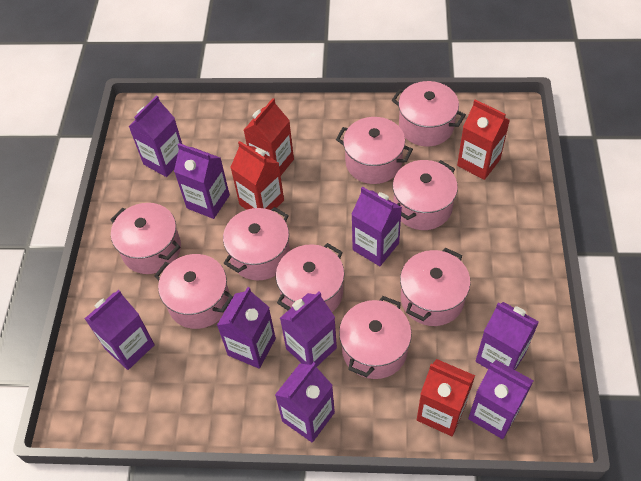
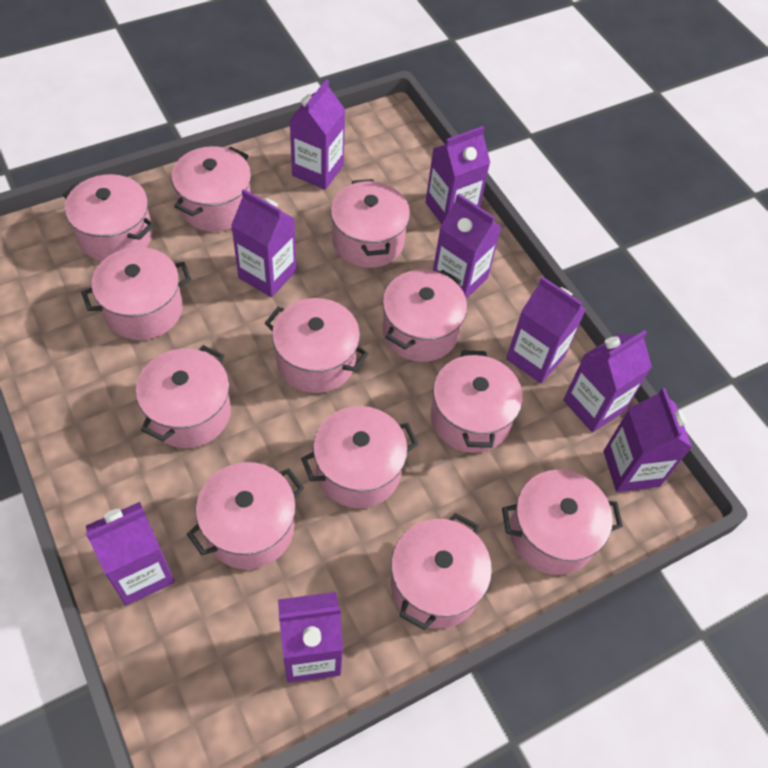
pink pot: 9 -> 12
red carton: 4 -> 0

